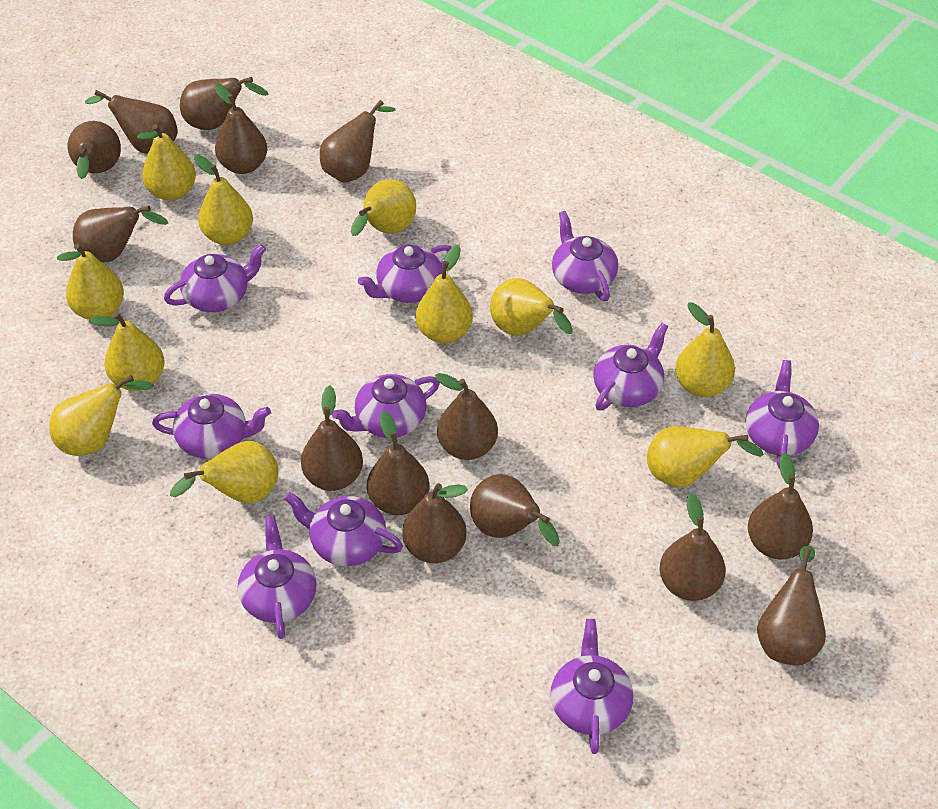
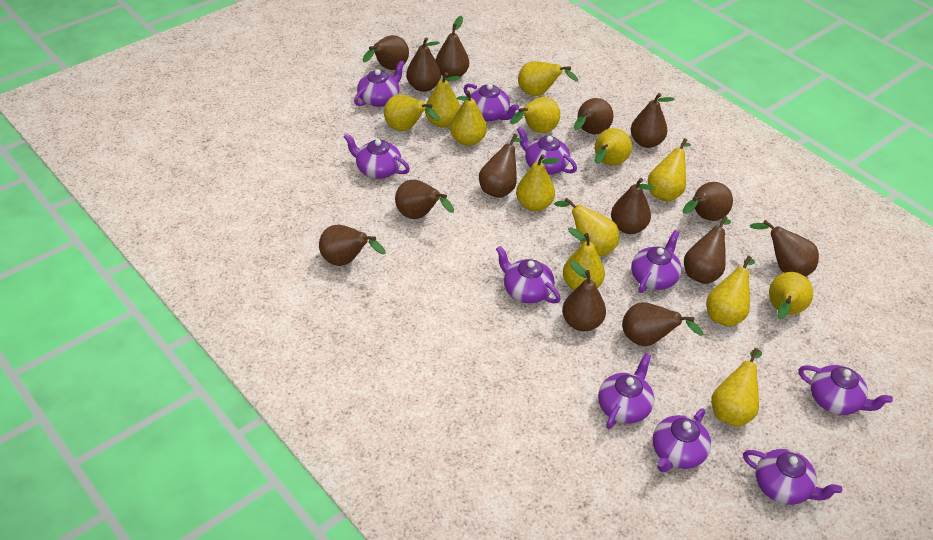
yellow pear: 11 -> 13

